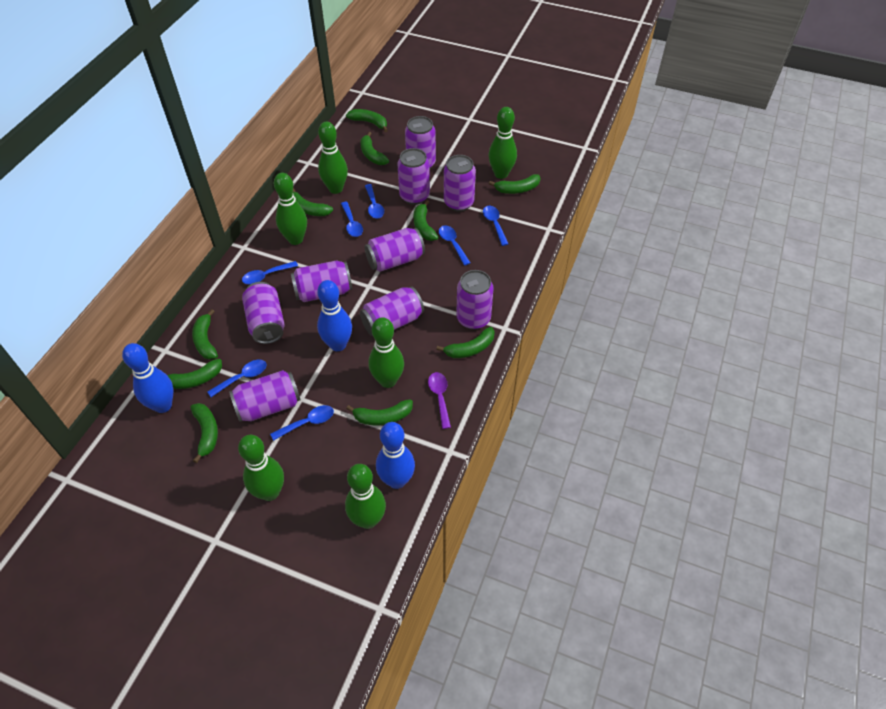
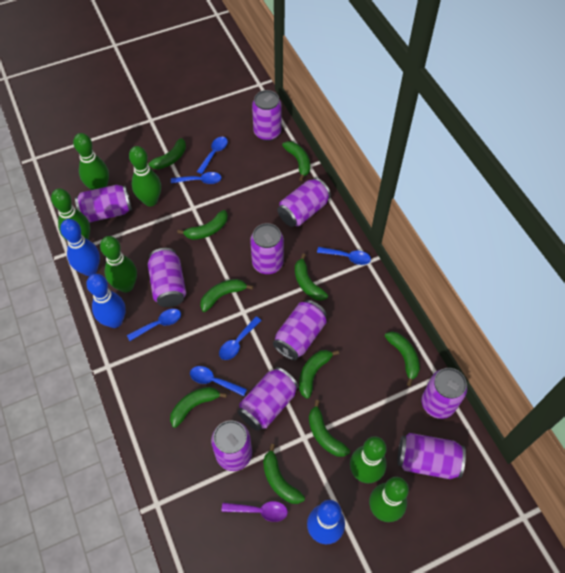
blue spoon: 7 -> 6
purple can: 9 -> 10

